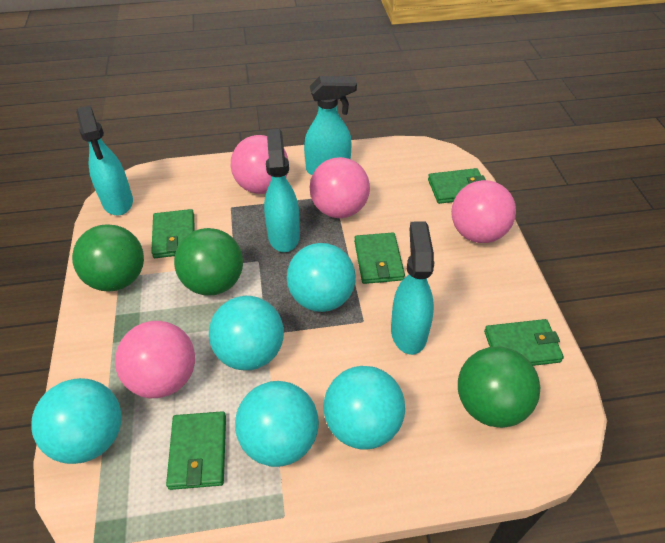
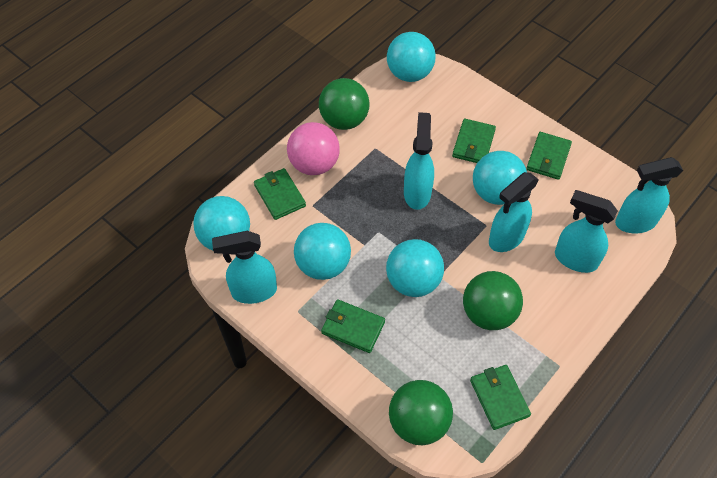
pink ball: 4 -> 1
turquoise spray bottle: 4 -> 5

